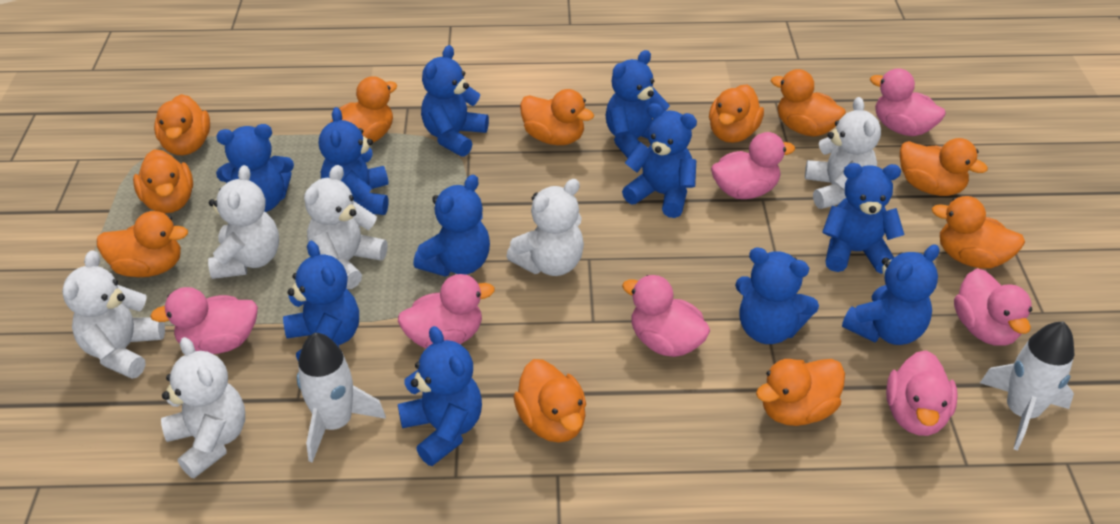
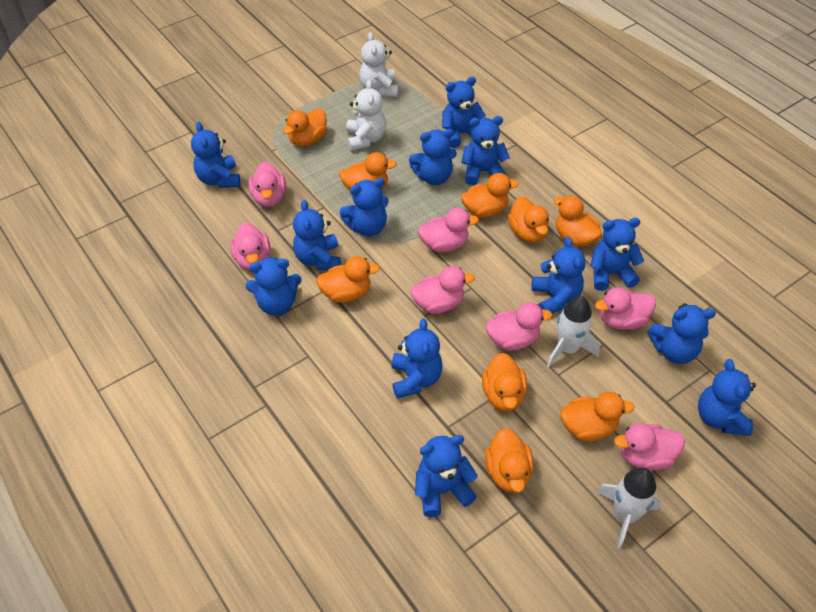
blue teddy bear: 11 -> 13
orange duck: 11 -> 9
white teddy bear: 6 -> 2

